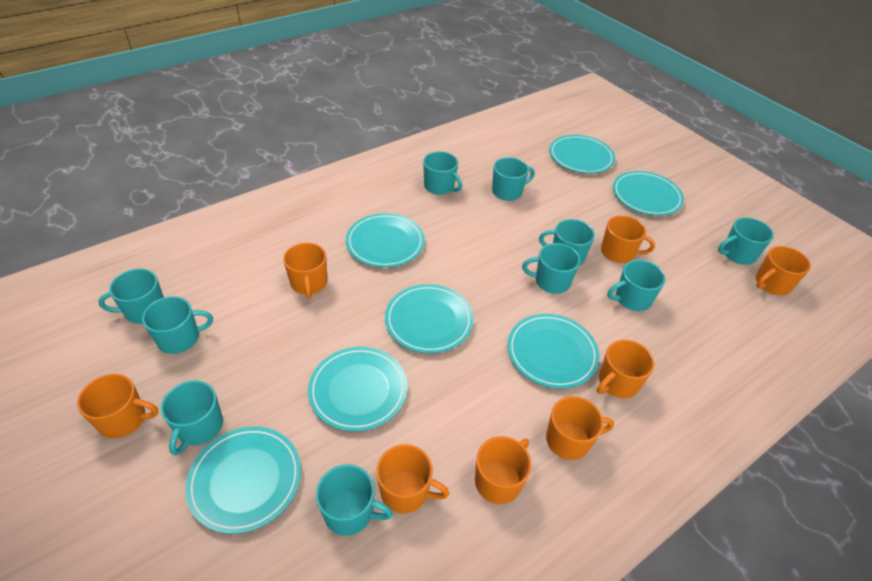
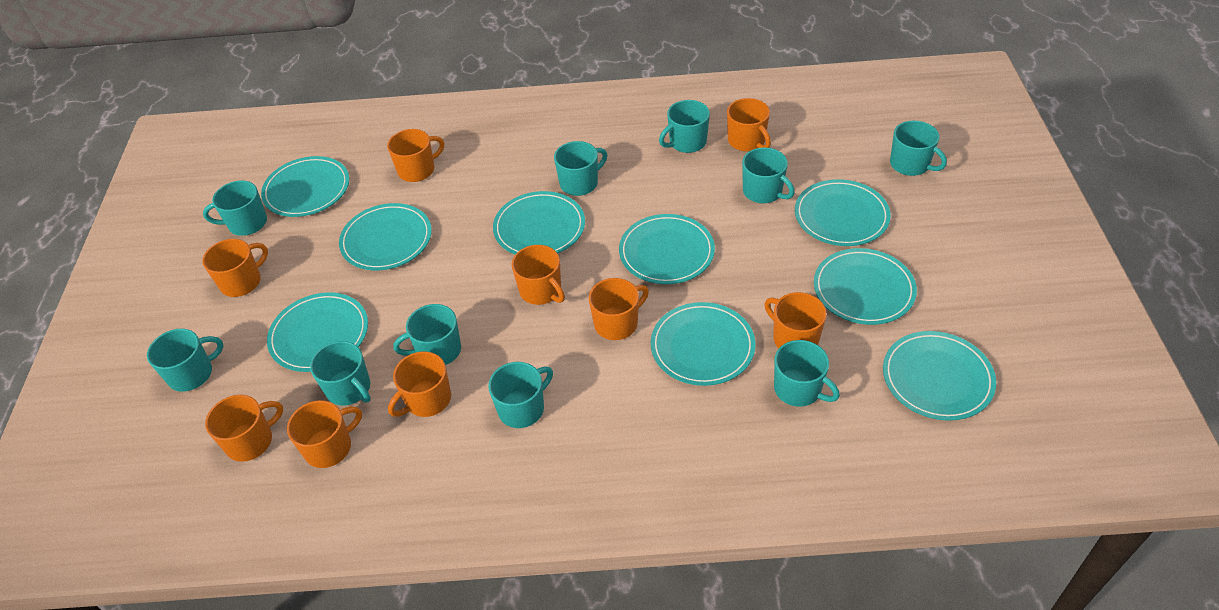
orange mug: 8 -> 9
turquoise plate: 7 -> 9

